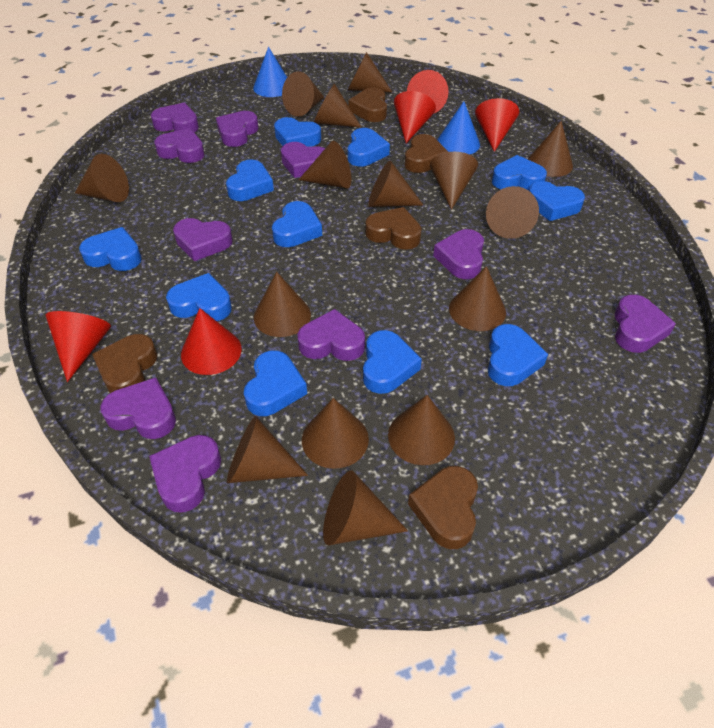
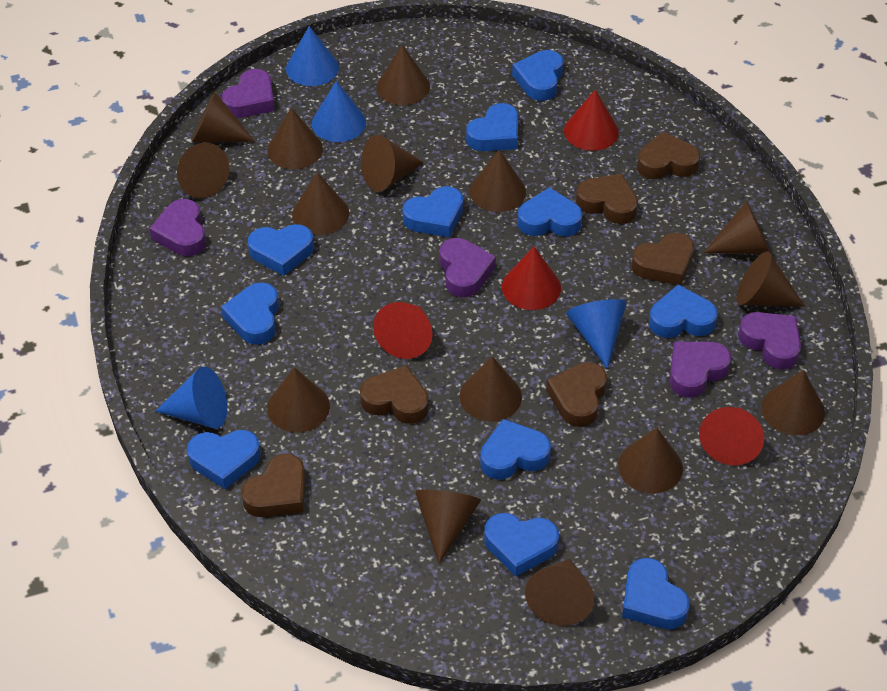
blue cone: 2 -> 4
brown heart: 5 -> 6
purple heart: 10 -> 5
red cone: 5 -> 4

